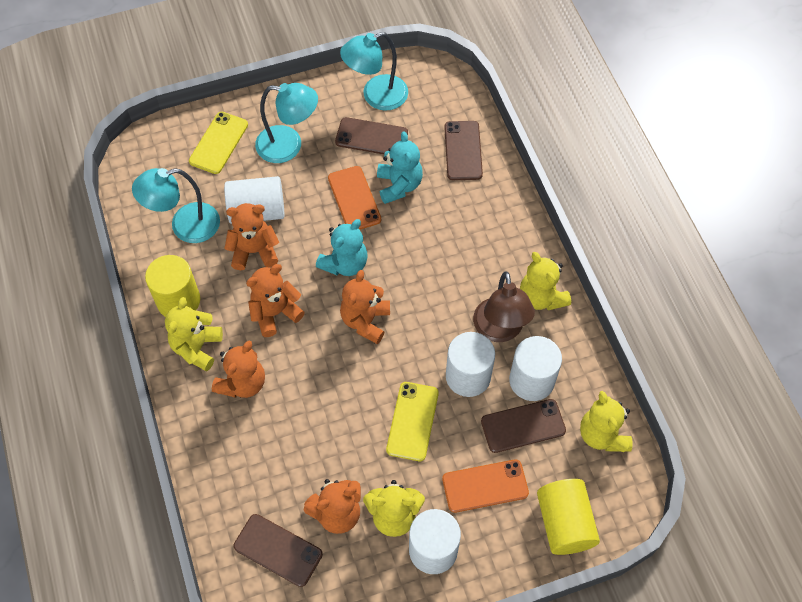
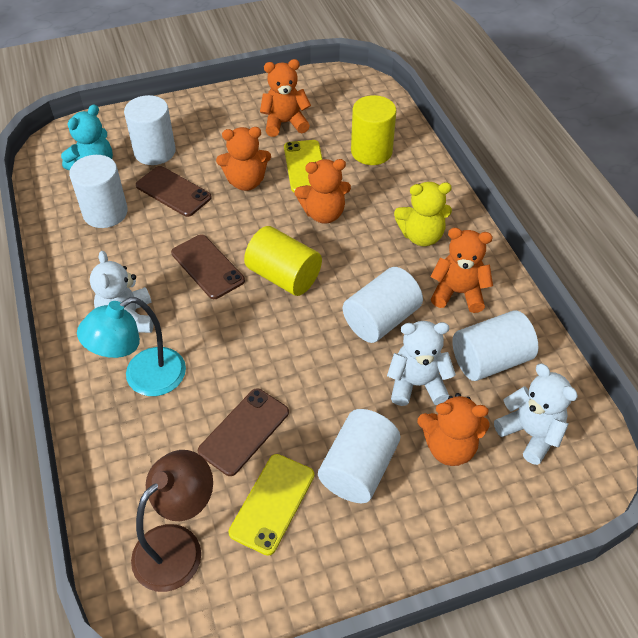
brown phone: 4 -> 3
orange phone: 2 -> 0
turquoise lamp: 3 -> 1
turquoise teddy bear: 2 -> 1
white cylinder: 4 -> 5
white teddy bear: 0 -> 3
yellow teddy bear: 4 -> 1

